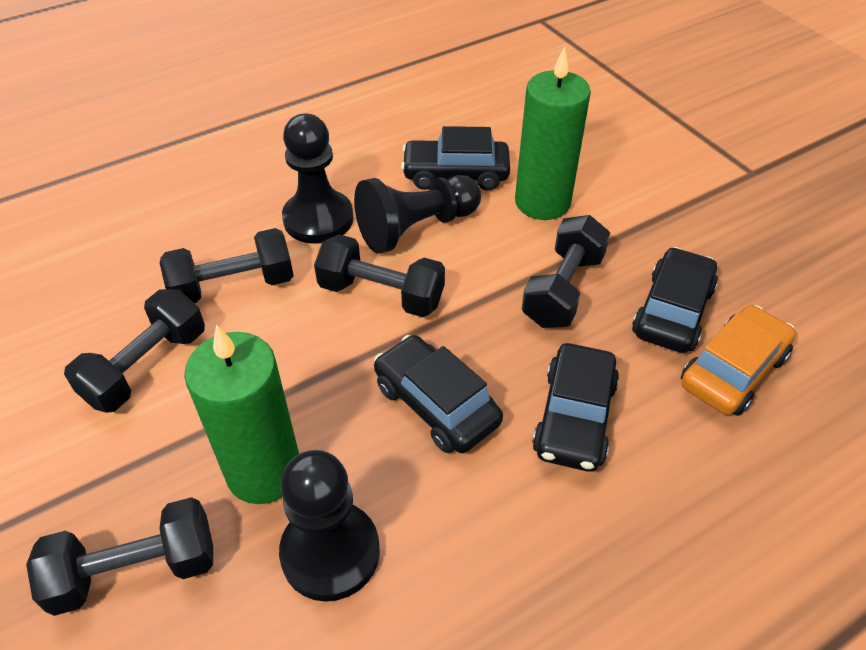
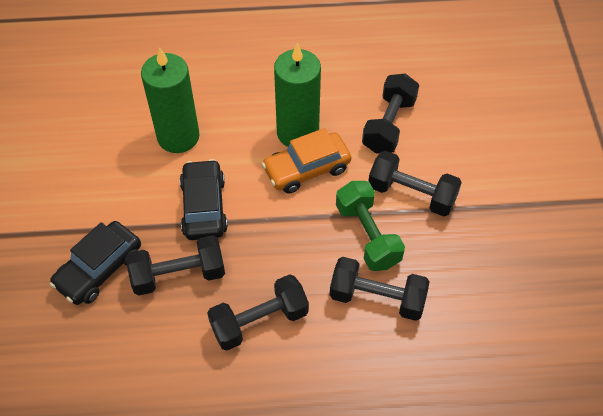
black car: 4 -> 2
black pawn: 3 -> 0
green dumbbell: 0 -> 1

